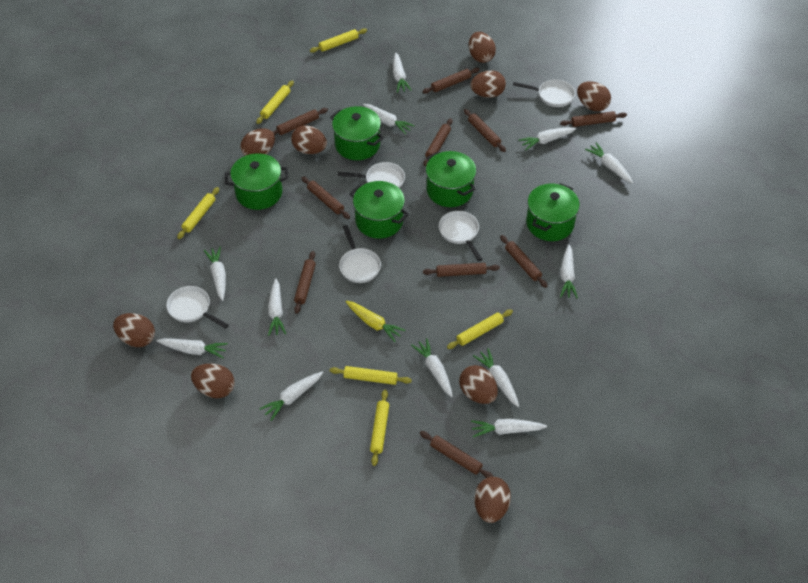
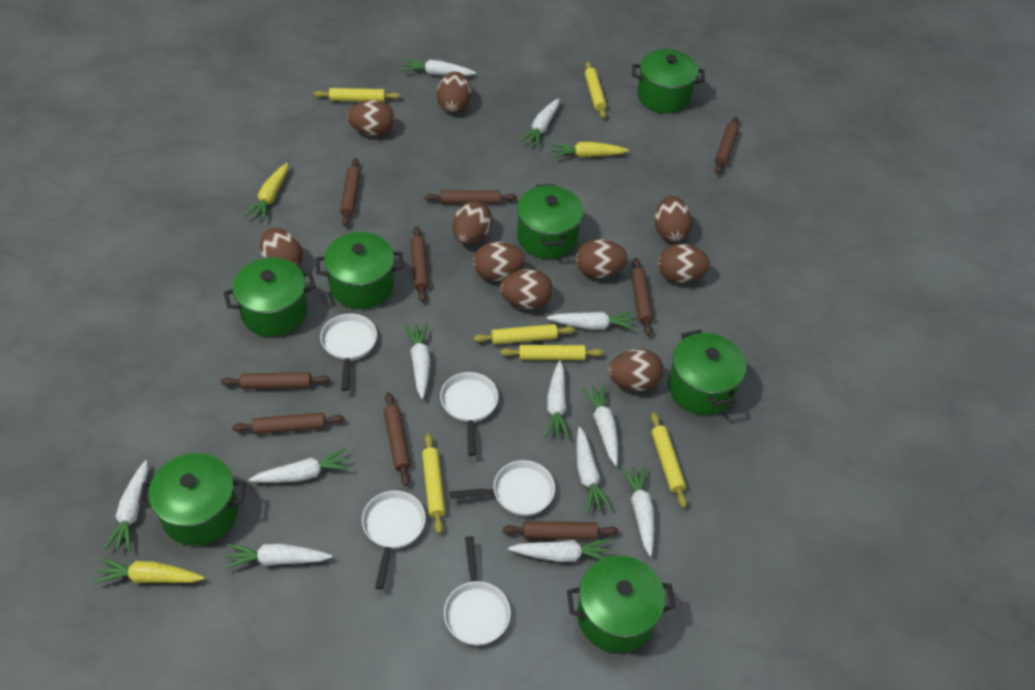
brown egg: 9 -> 10
brown rolling pin: 10 -> 9
green pot: 5 -> 7
yellow carrot: 1 -> 3

